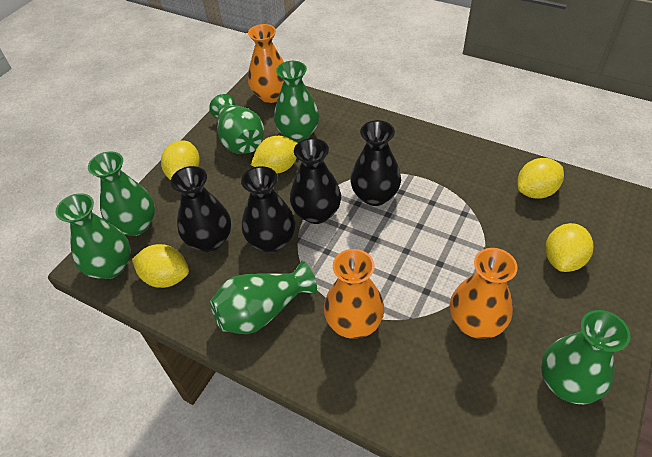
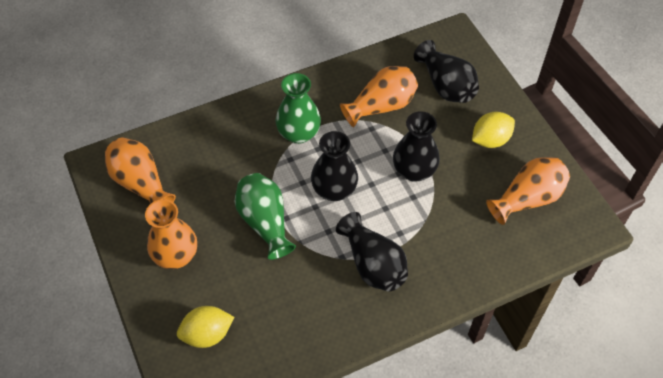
green vase: 6 -> 2
orange vase: 3 -> 4
yellow lemon: 5 -> 2

